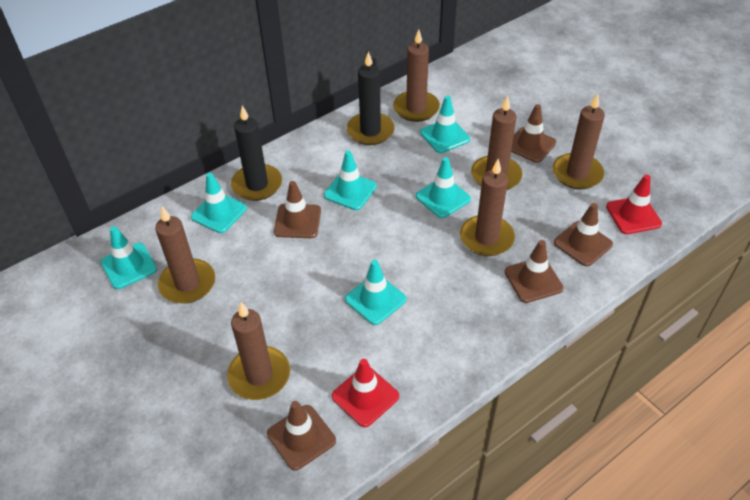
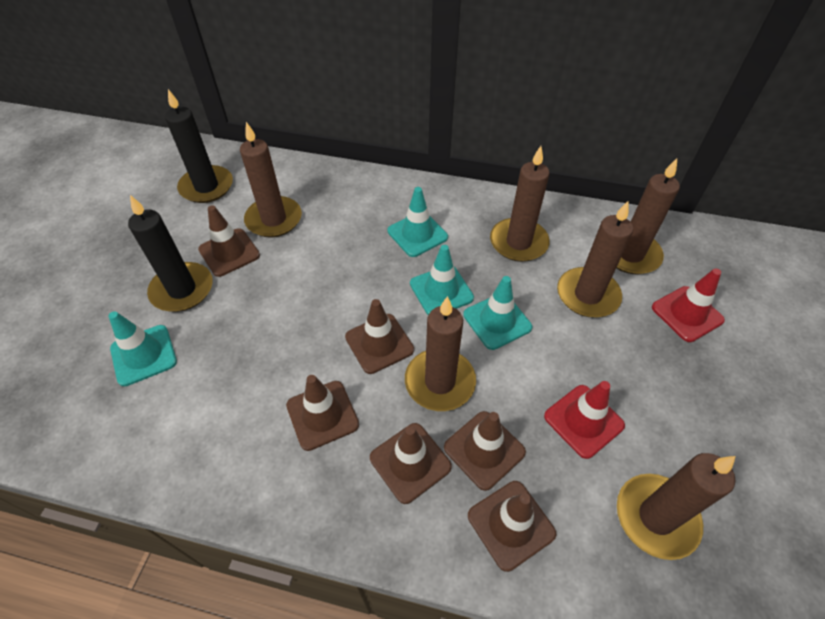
brown traffic cone: 5 -> 6
turquoise traffic cone: 6 -> 4

